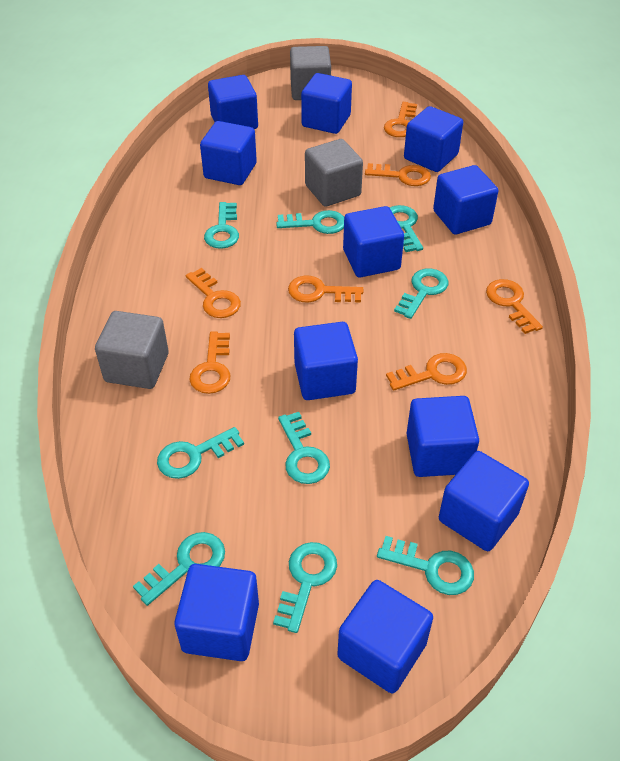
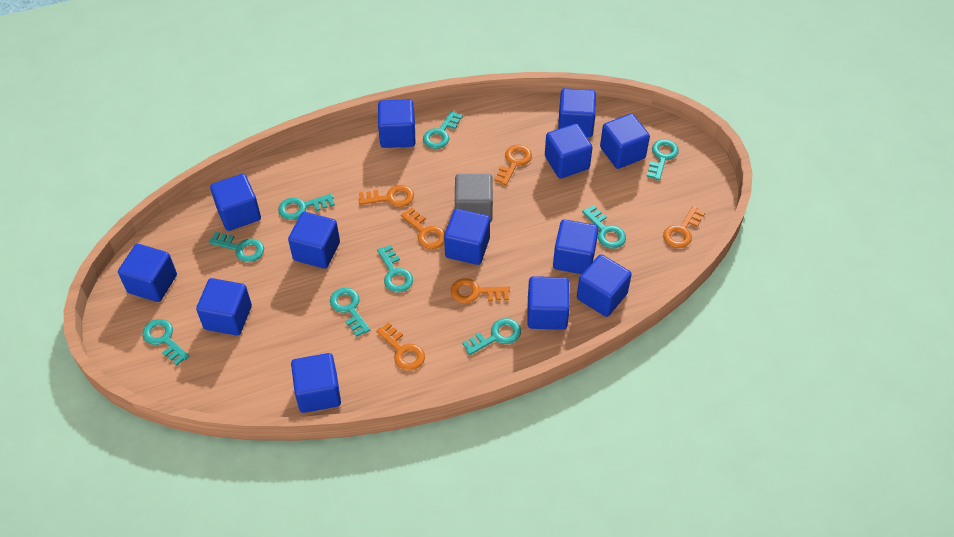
blue cube: 11 -> 13
grey cube: 3 -> 1
orange key: 7 -> 6

